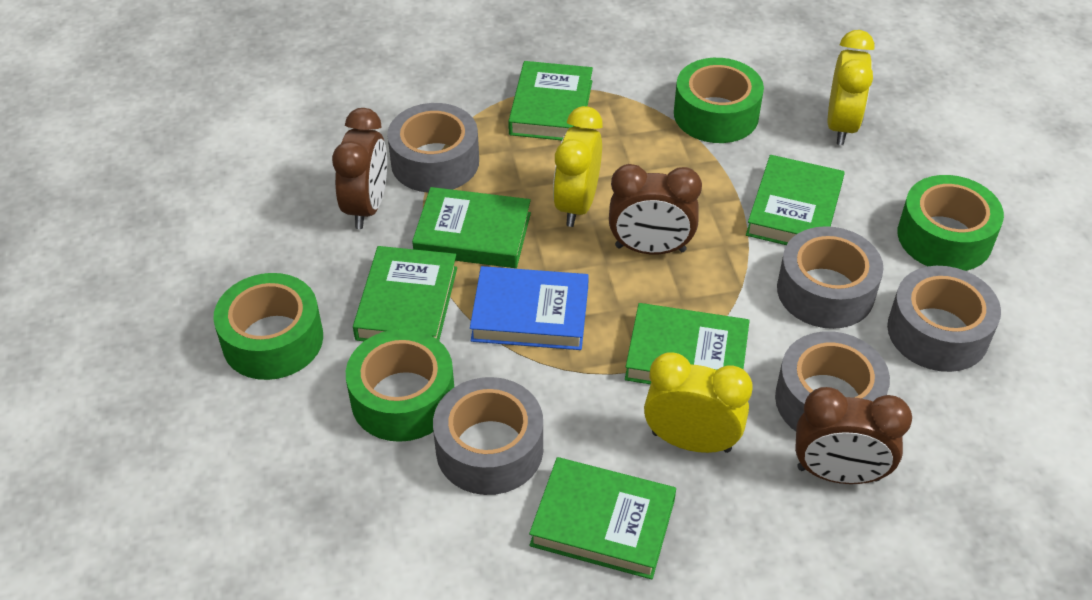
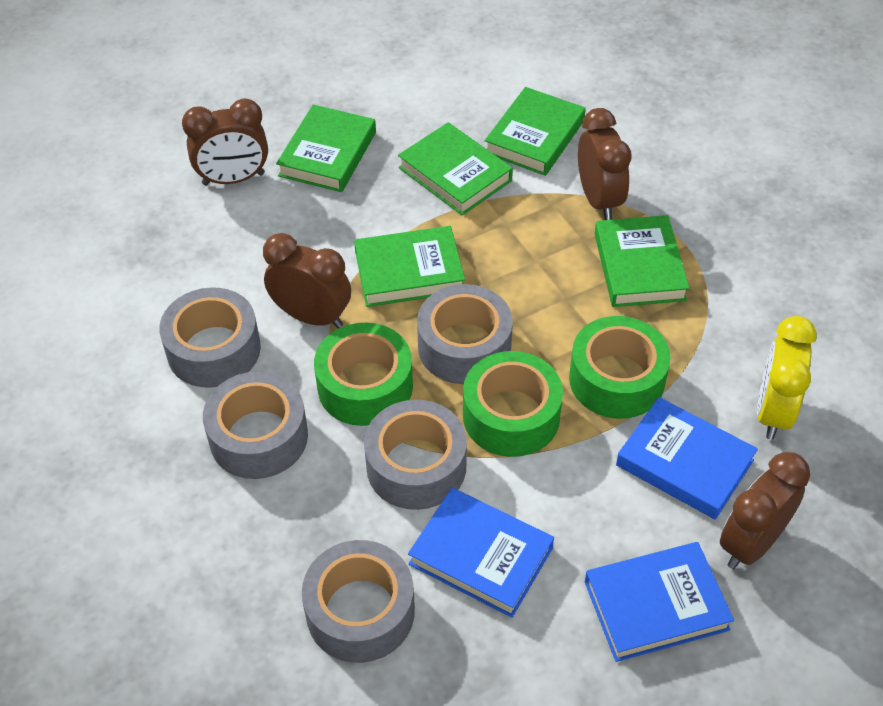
blue book: 1 -> 3
brown clock: 3 -> 4
green book: 6 -> 5
green tape: 4 -> 3
yellow clock: 3 -> 1

